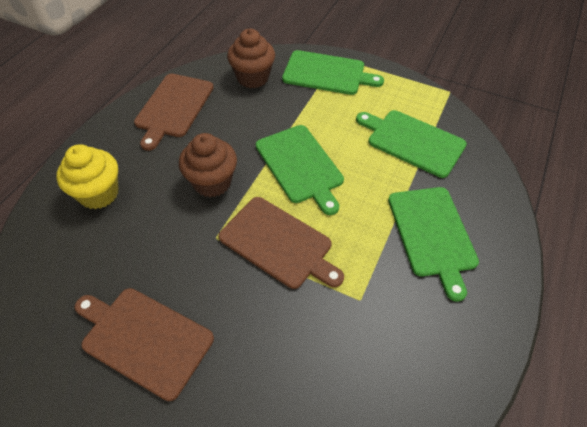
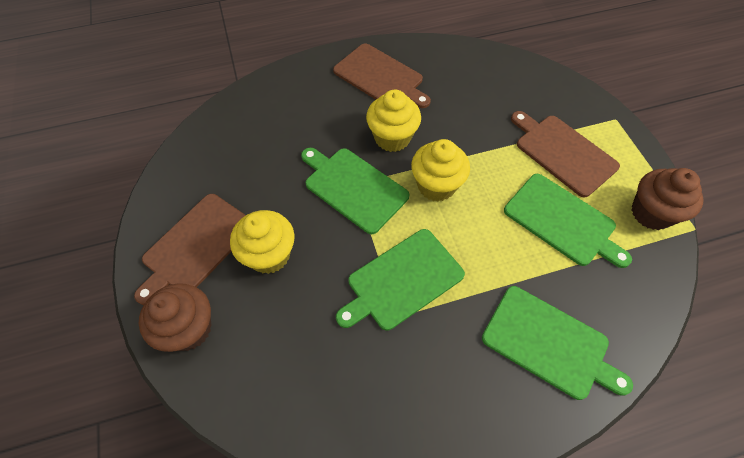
yellow cupcake: 1 -> 3

